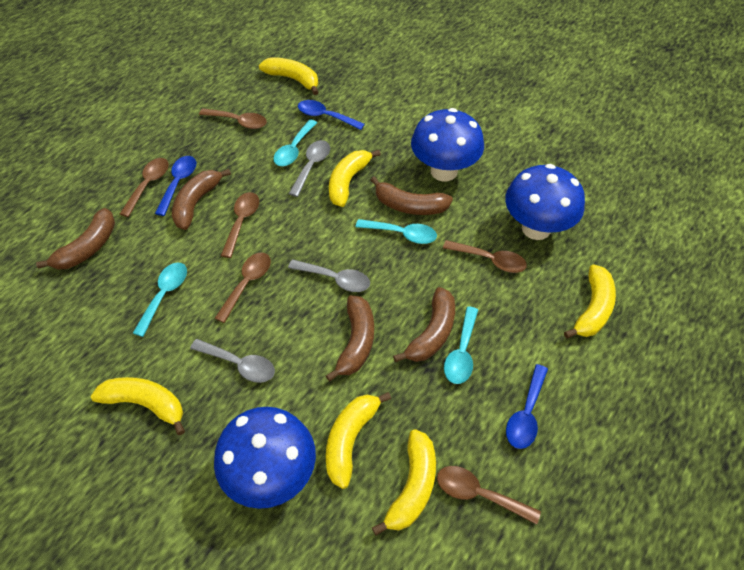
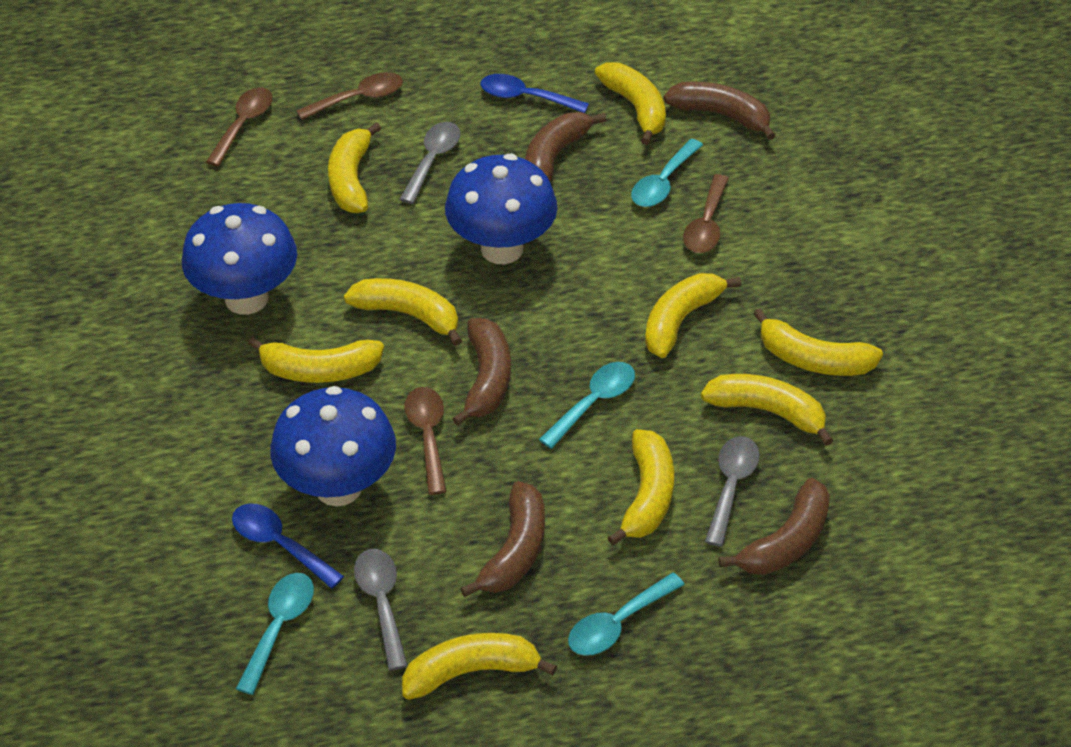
blue spoon: 3 -> 2
brown spoon: 6 -> 4
yellow banana: 6 -> 9

